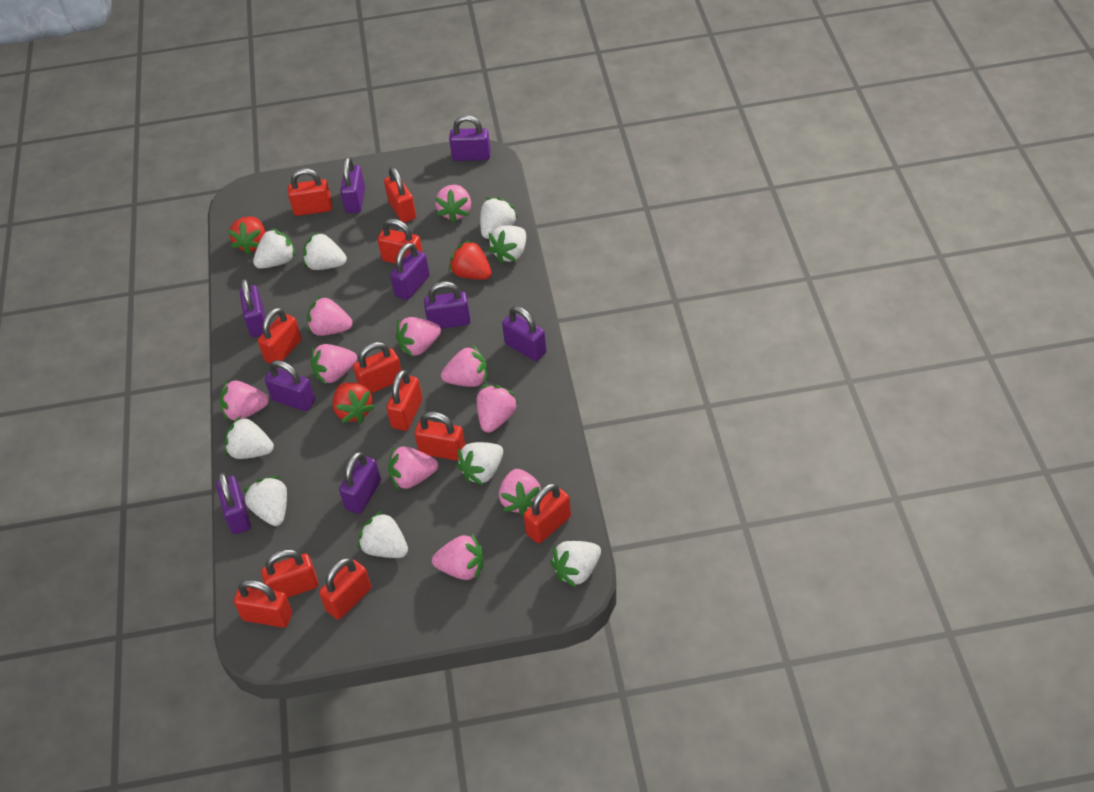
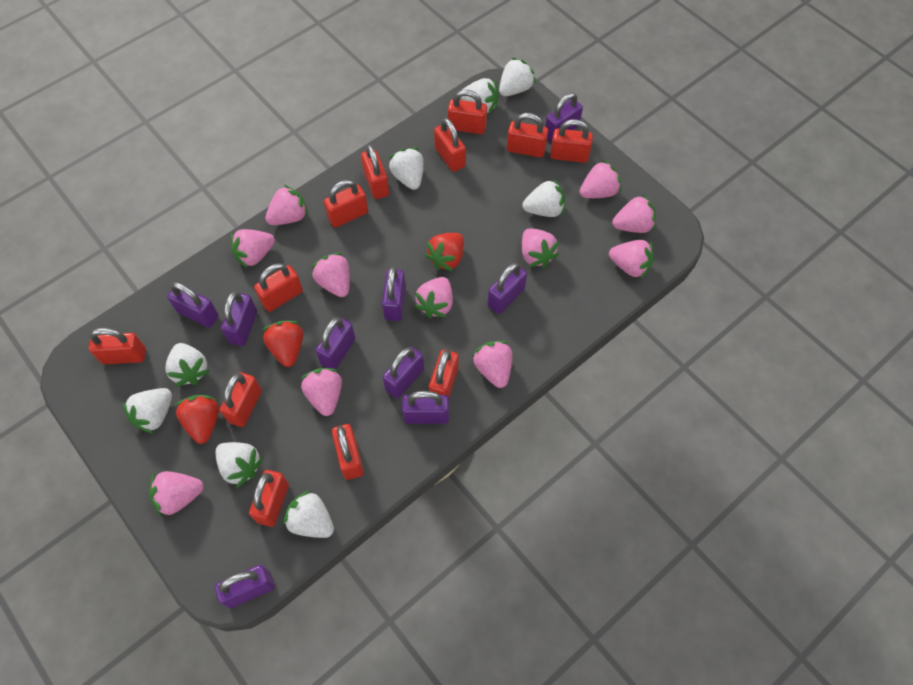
pink strawberry: 10 -> 11
red padlock: 11 -> 12
white strawberry: 9 -> 8

